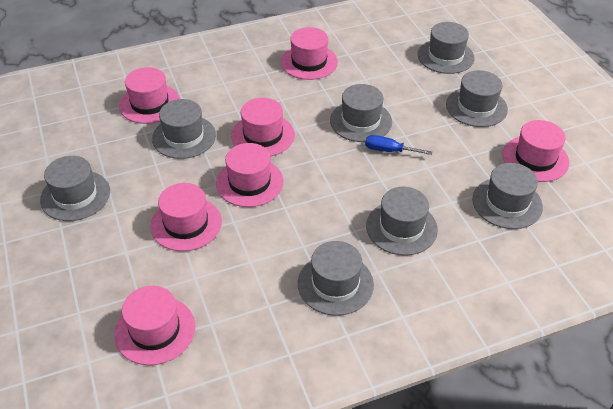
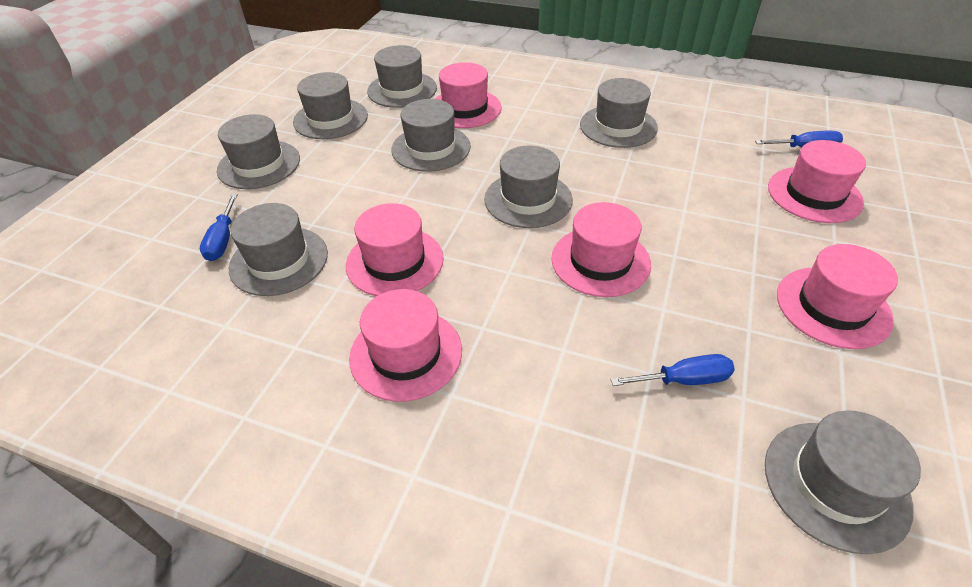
blue screwdriver: 1 -> 3
pink hat: 7 -> 6

